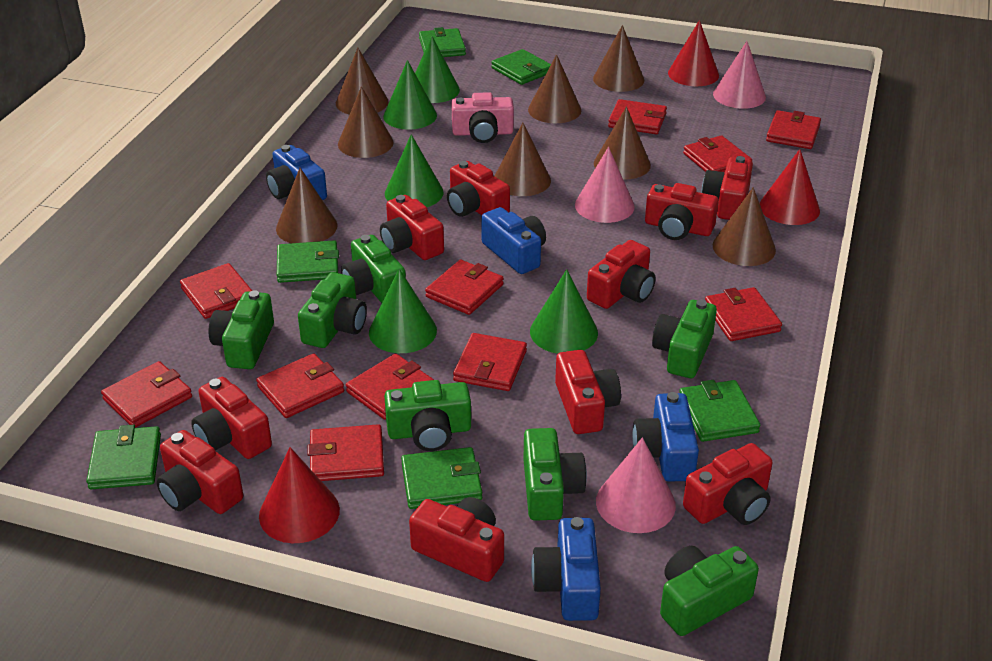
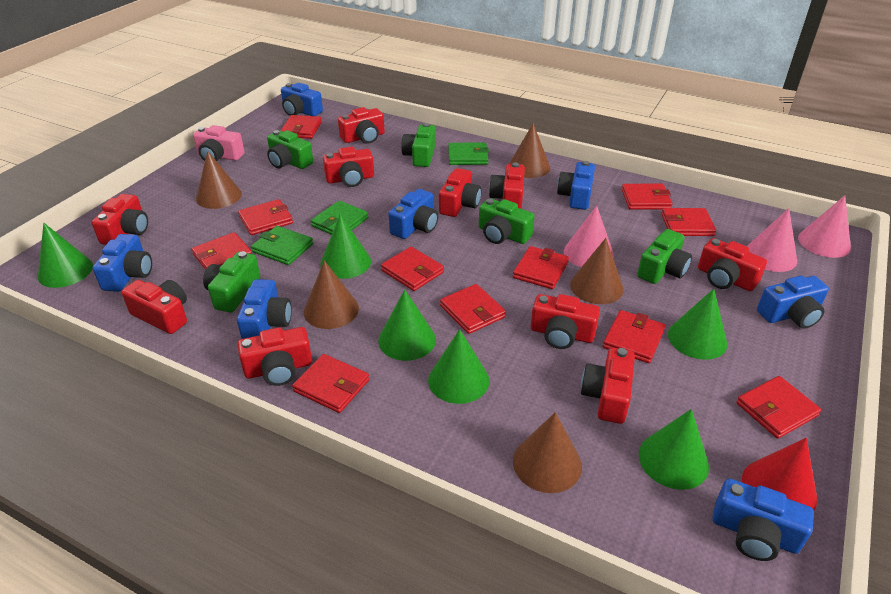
blue camera: 4 -> 7
brown cone: 8 -> 5
green camera: 7 -> 5
green cone: 5 -> 6
green wallet: 6 -> 3
red cone: 3 -> 1

